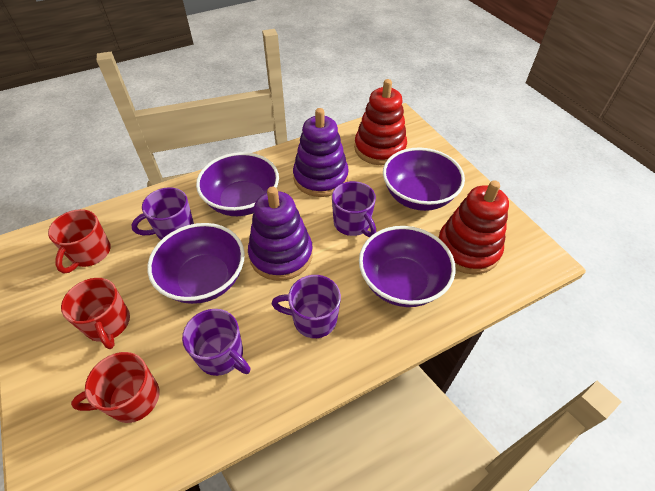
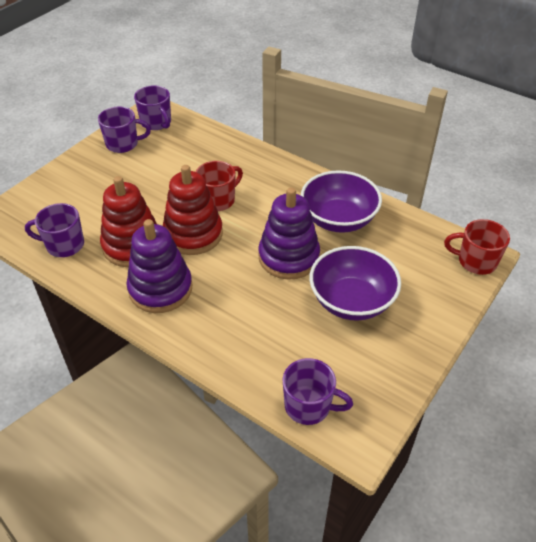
purple bowl: 4 -> 2
red mug: 3 -> 2

